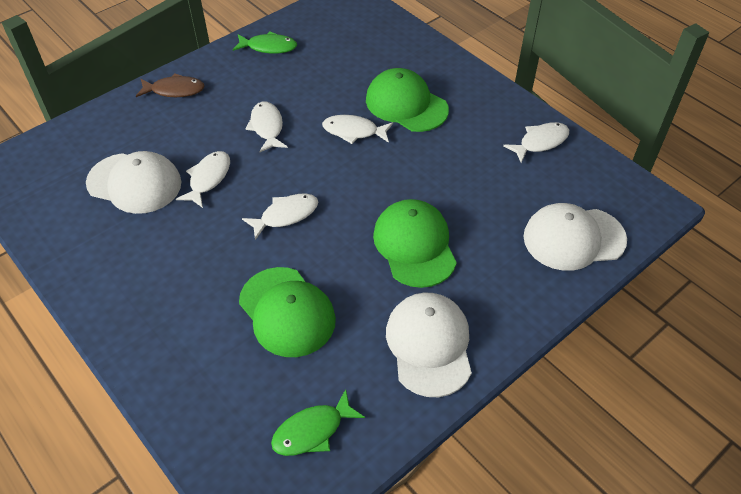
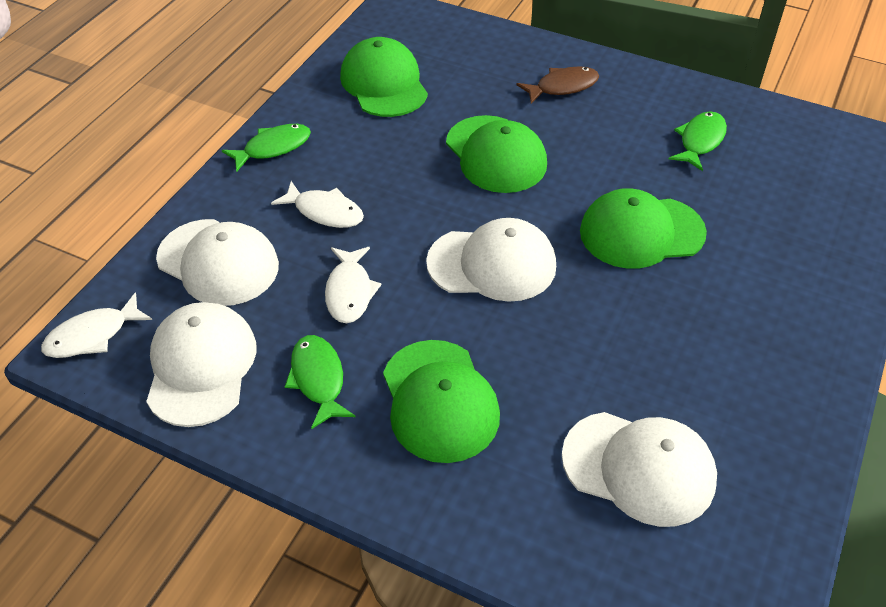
green cap: 3 -> 4
green fish: 2 -> 3
white cap: 3 -> 4
white fish: 5 -> 3

